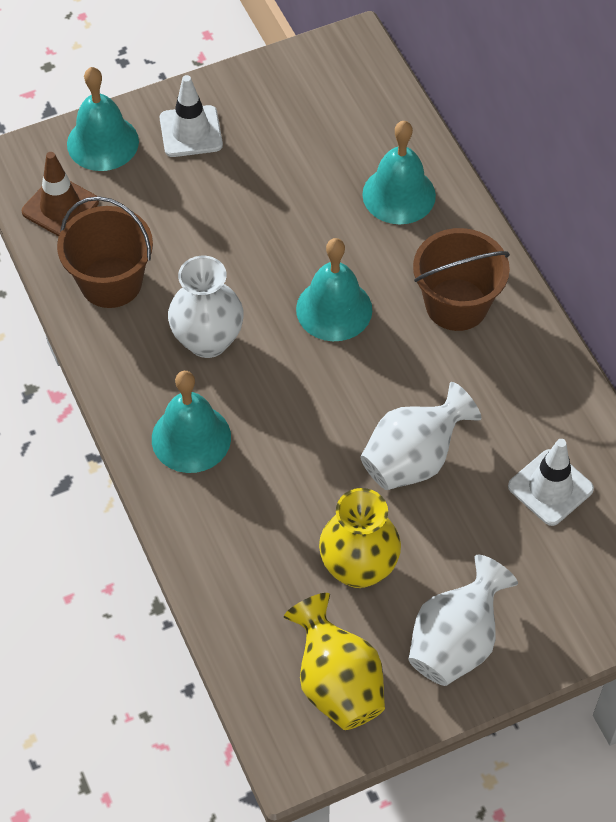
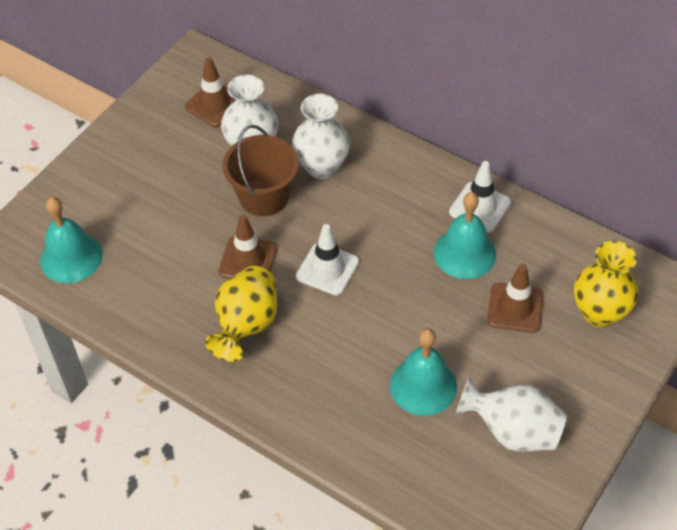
brown bucket: 2 -> 1
brown traffic cone: 1 -> 3
turquoise bell: 4 -> 3

